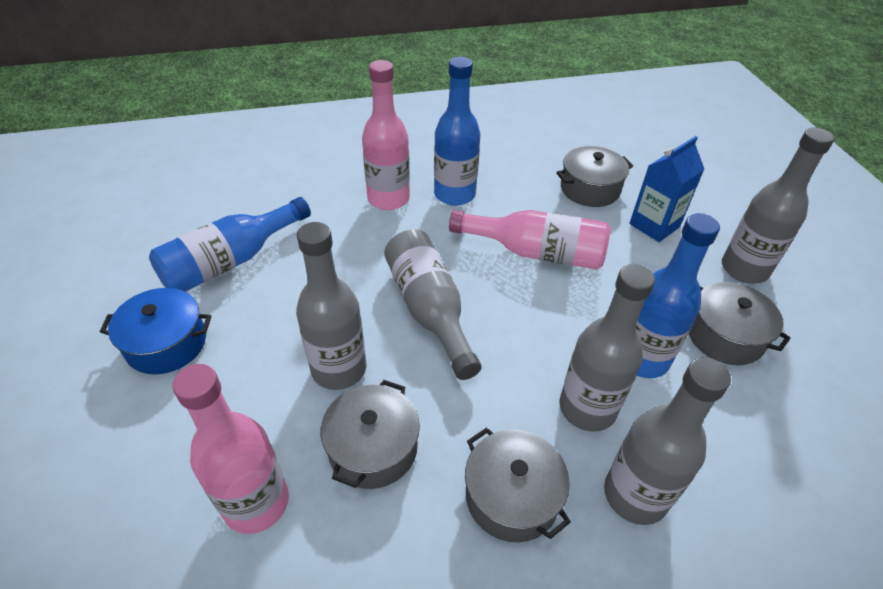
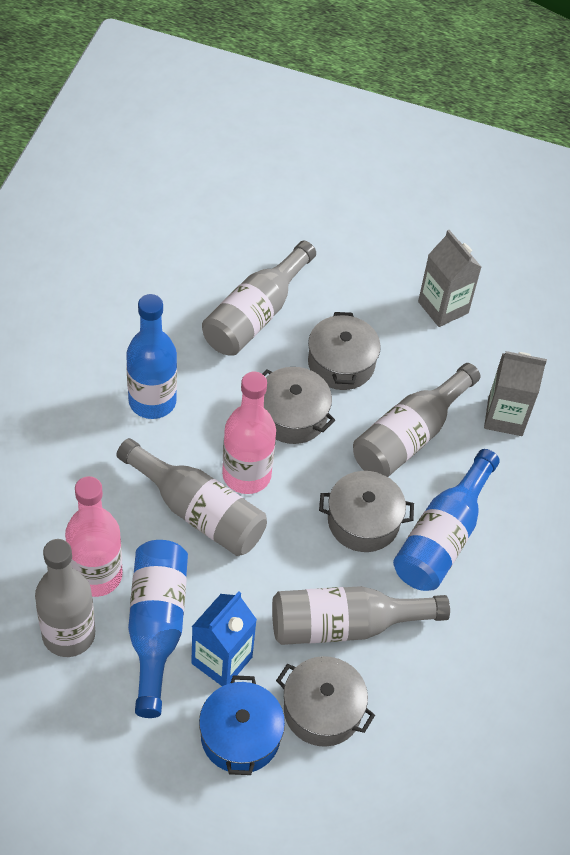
grey carton: 0 -> 2
pink bottle: 3 -> 2

